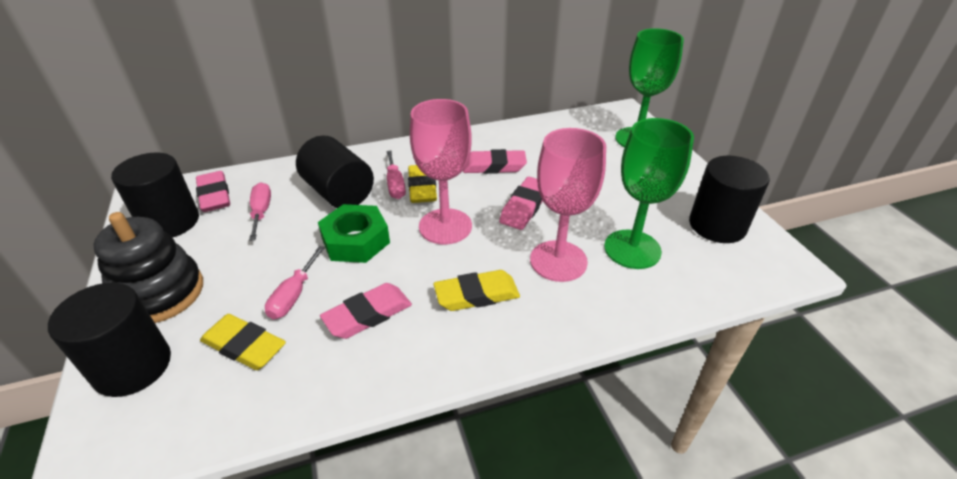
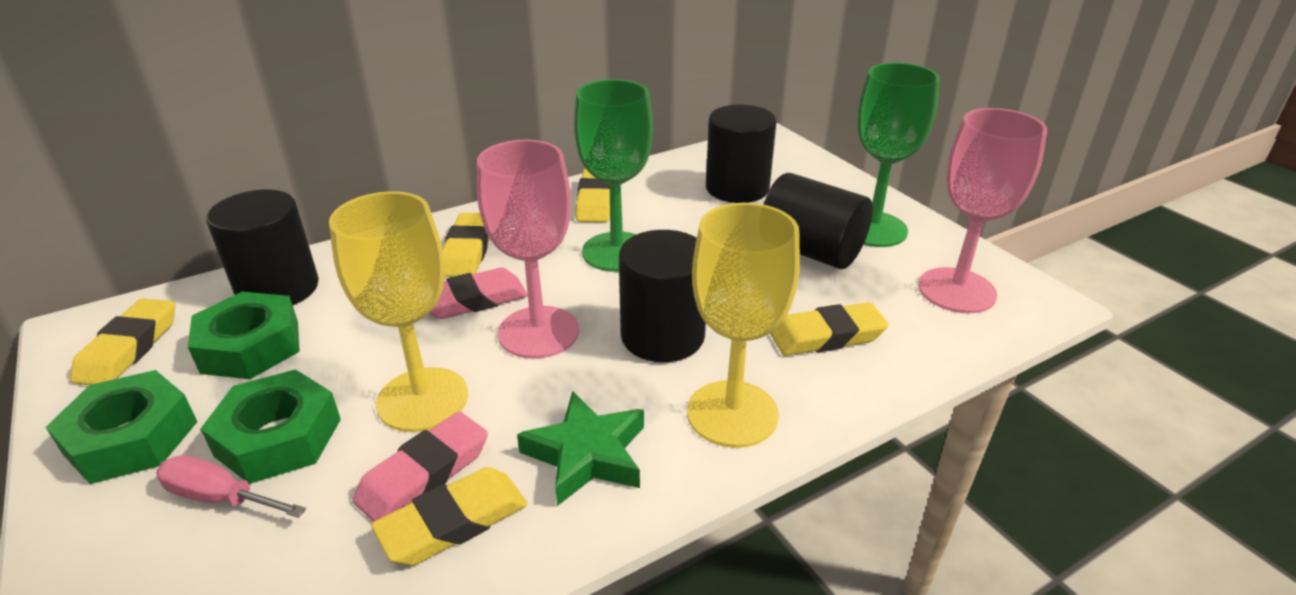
black stacking toy: 1 -> 0
green nut: 1 -> 3
green star: 0 -> 1
pink eraser: 4 -> 2
pink screwdriver: 3 -> 1
yellow eraser: 3 -> 5
yellow goblet: 0 -> 2

